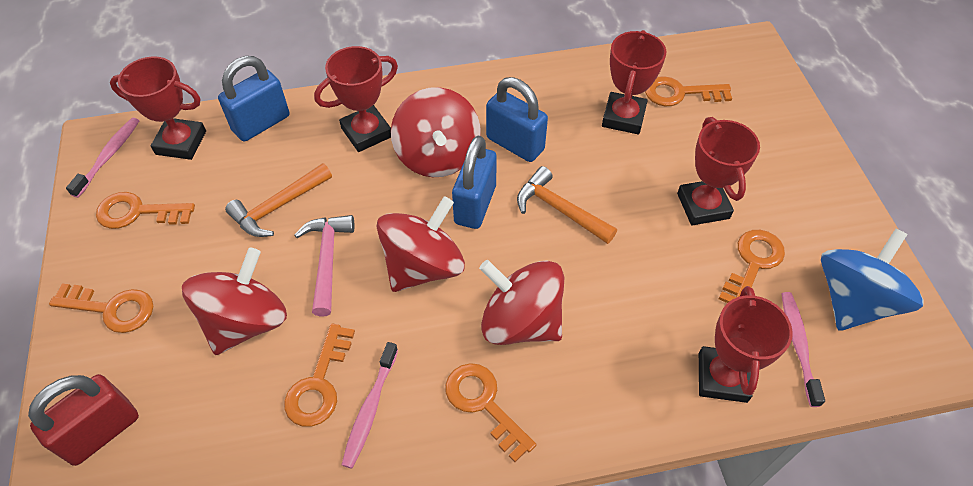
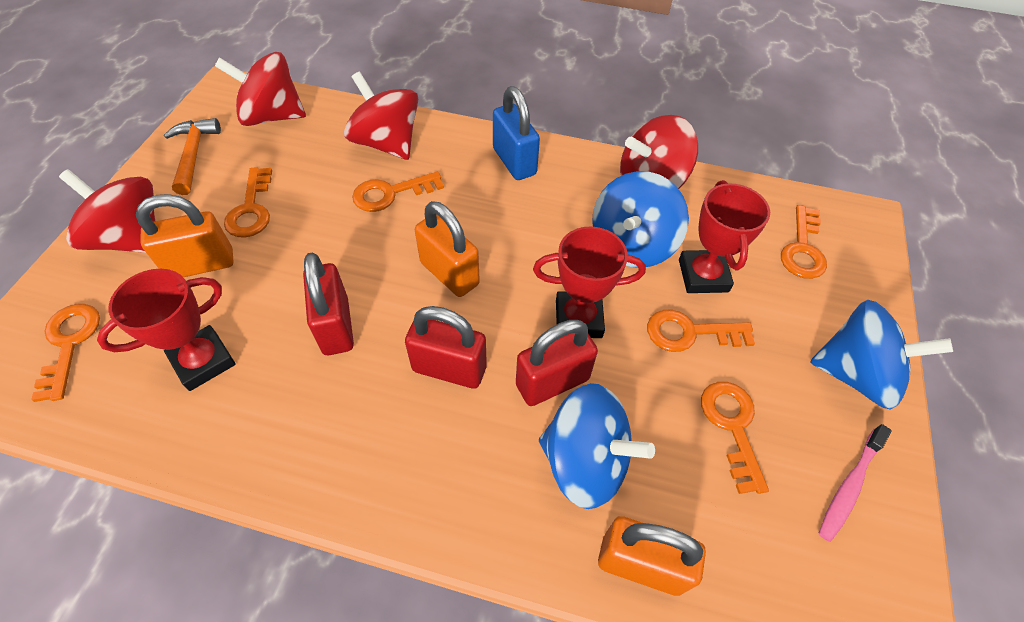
blue padlock: 3 -> 1
blue spinning top: 1 -> 3
orange hammer: 2 -> 1
orange padlock: 0 -> 3
pink hammer: 1 -> 0
pink toothbrush: 3 -> 1
red padlock: 1 -> 3
red trophy: 5 -> 3

